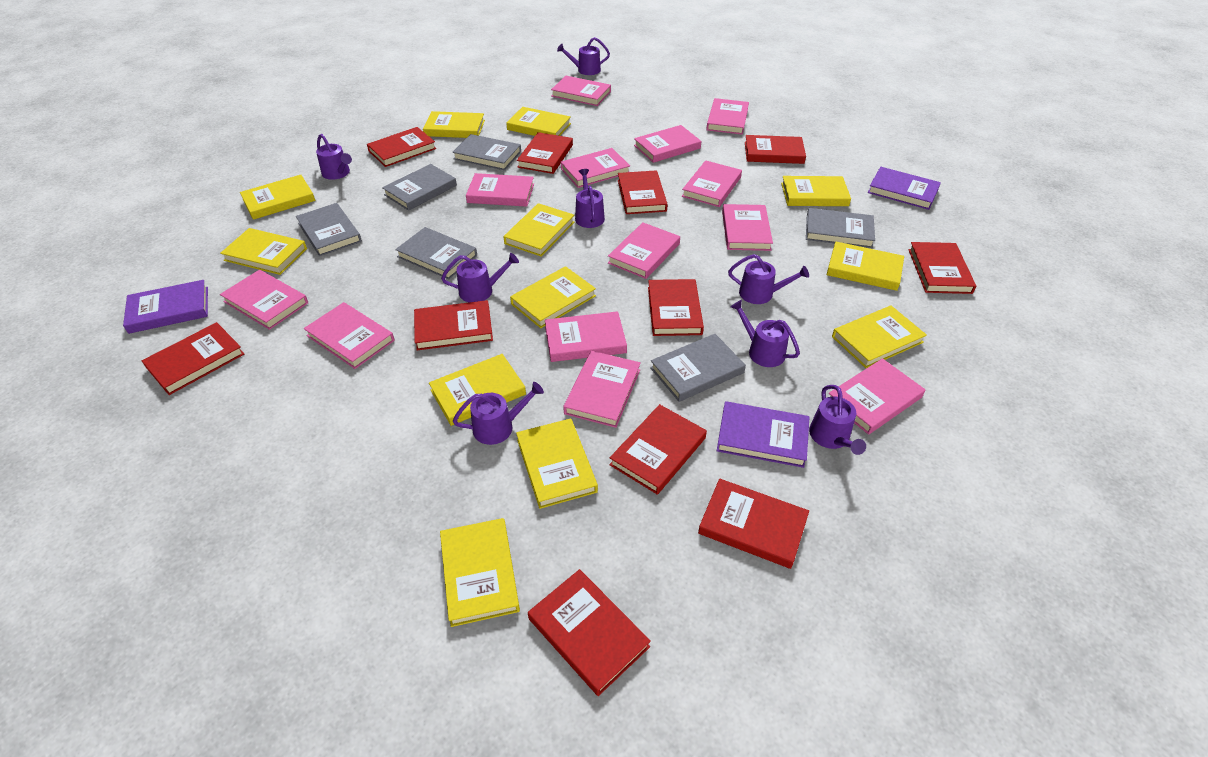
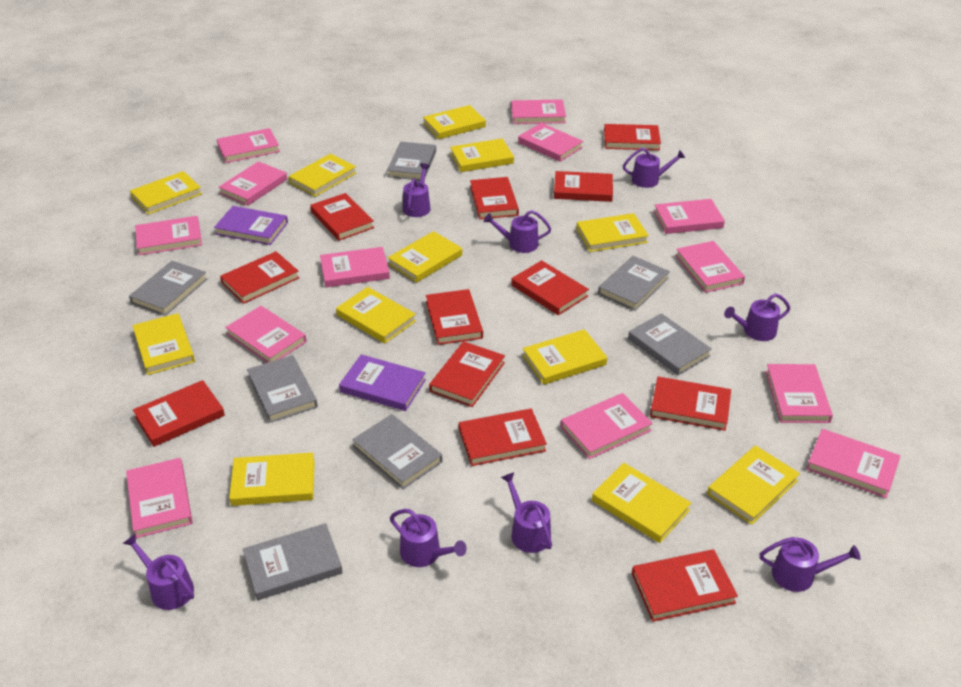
grey book: 6 -> 7
purple book: 3 -> 2
red book: 11 -> 12

